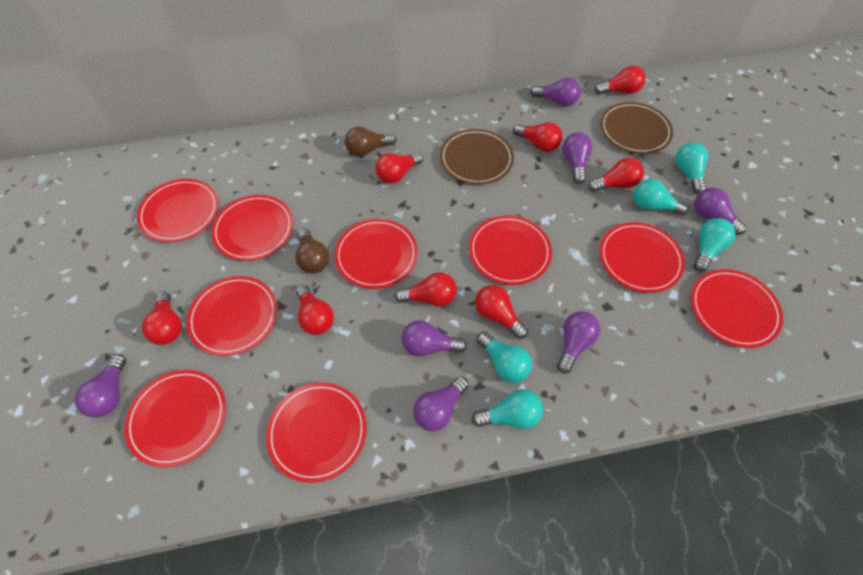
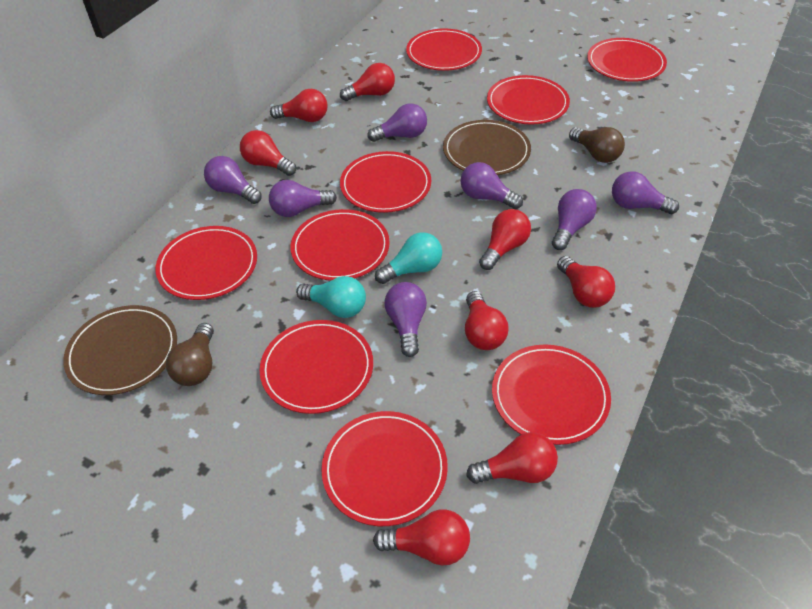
turquoise light bulb: 5 -> 2

